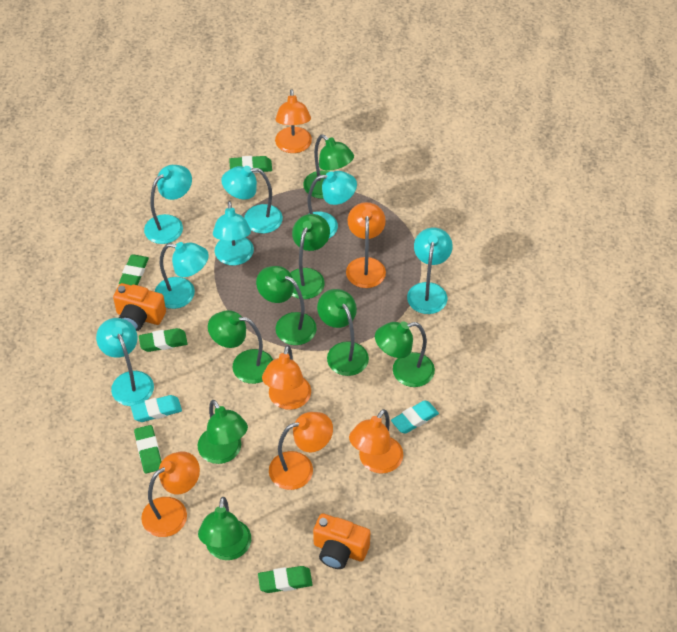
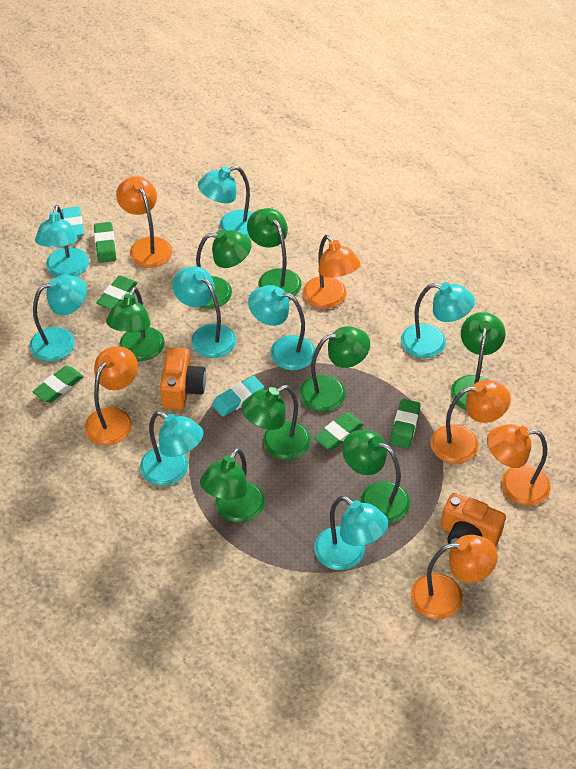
turquoise lamp: 7 -> 8

